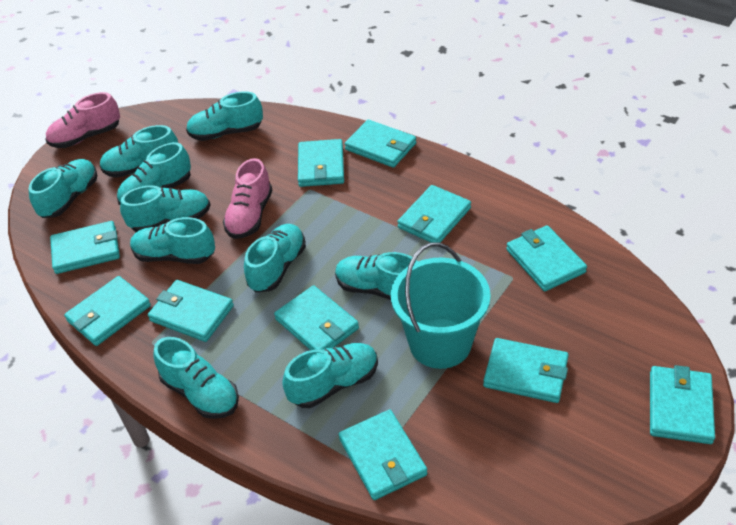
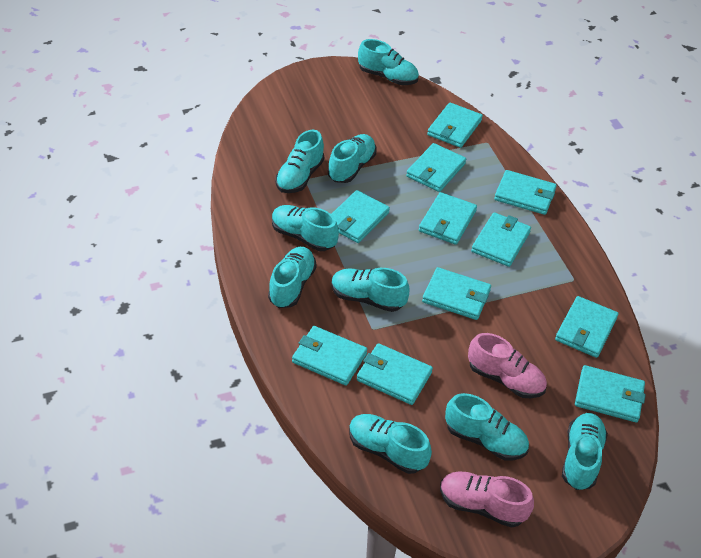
turquoise bucket: 1 -> 0
turquoise shoe: 10 -> 9

